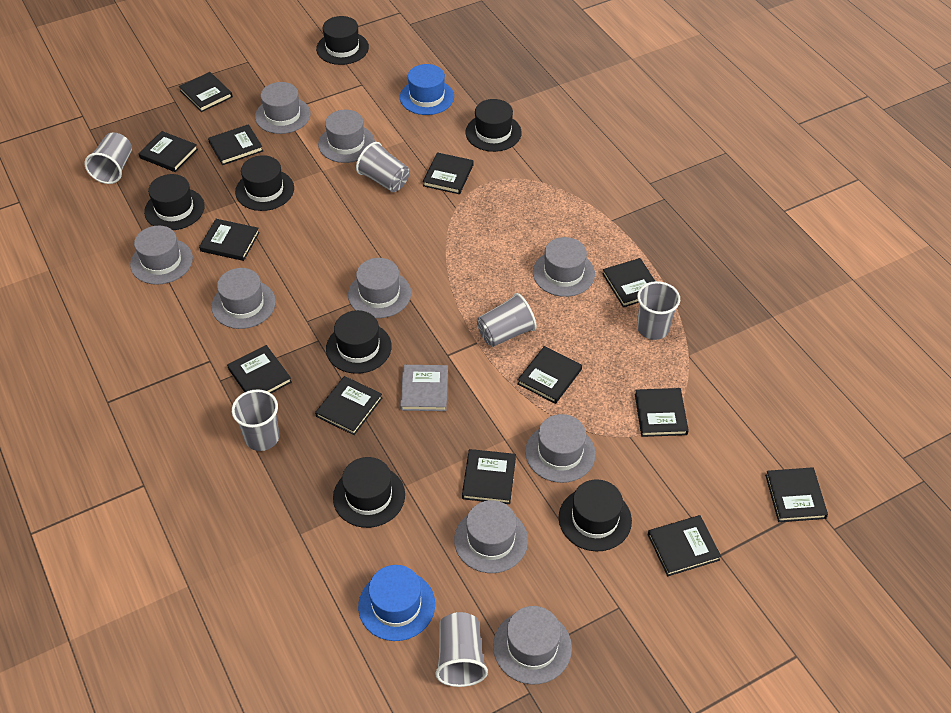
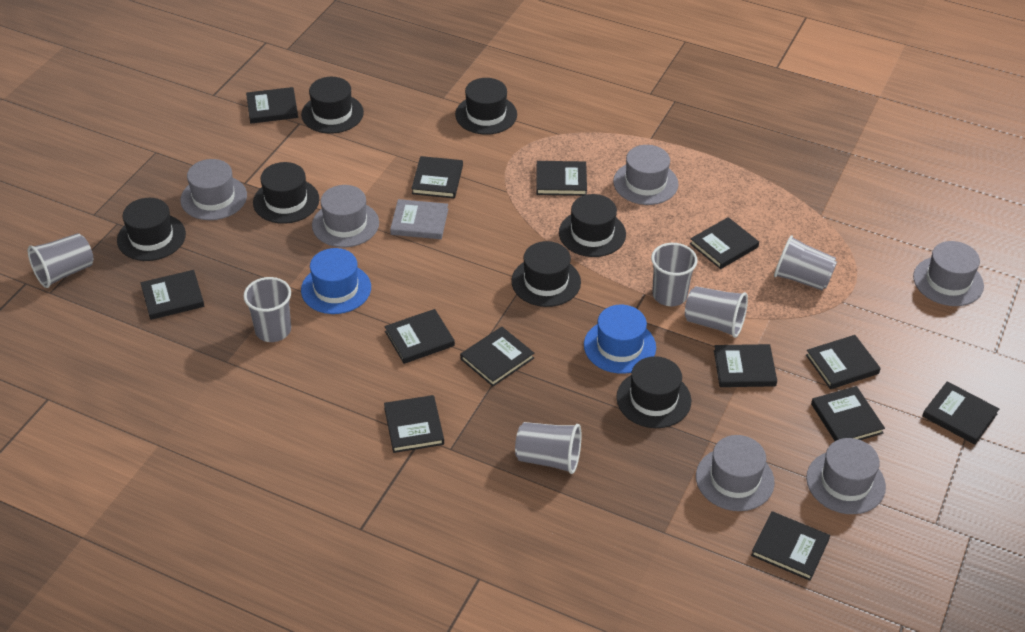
grey hat: 9 -> 6

